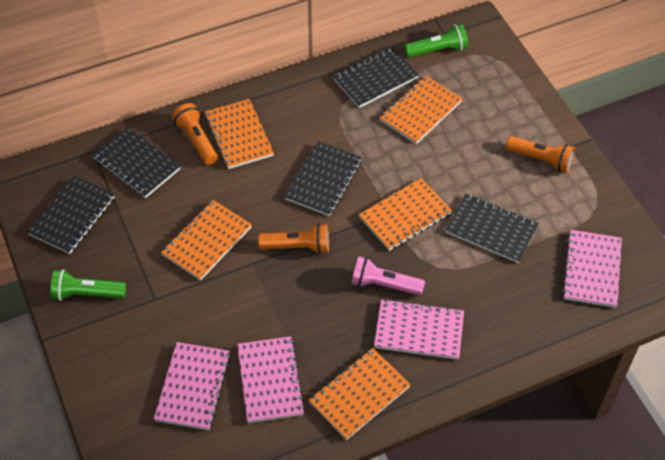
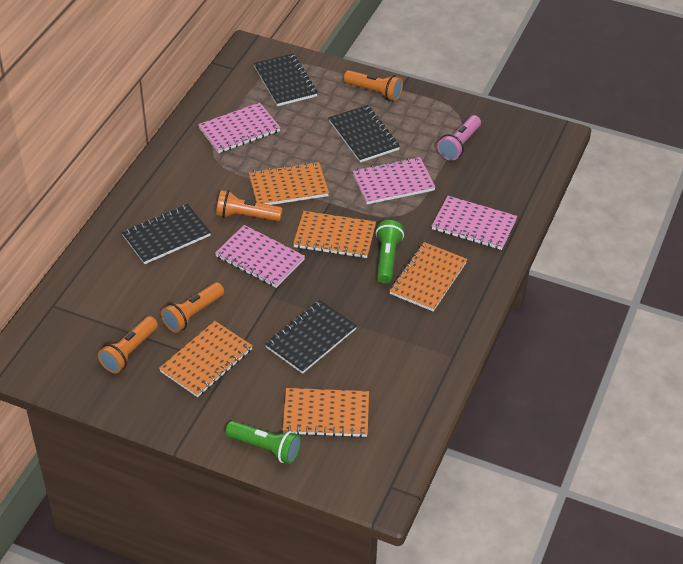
black notebook: 5 -> 4
orange flashlight: 3 -> 4

